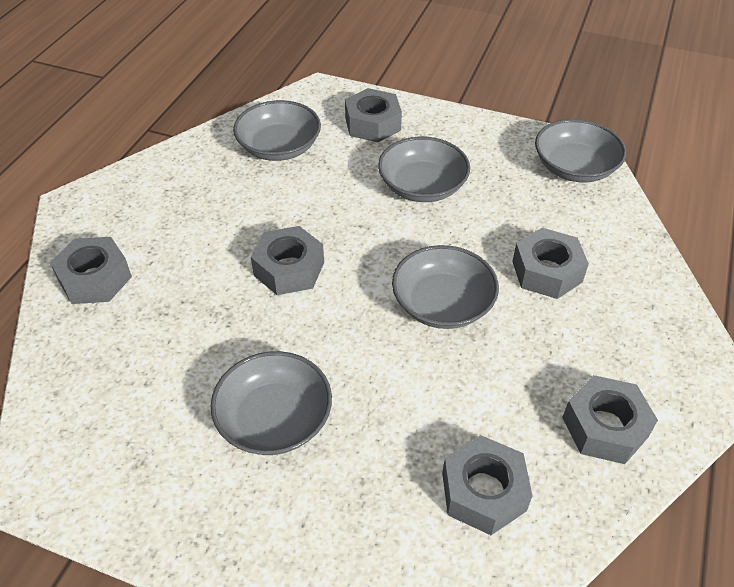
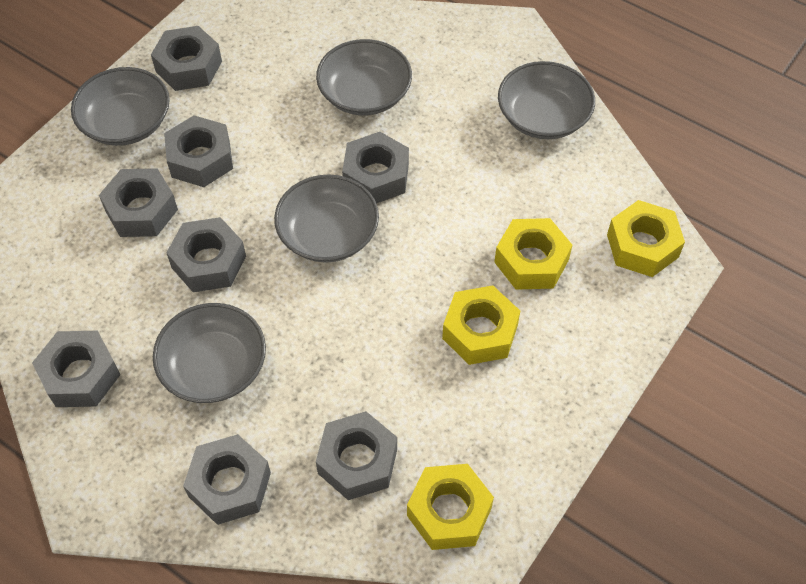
grey nut: 6 -> 8
yellow nut: 0 -> 4

